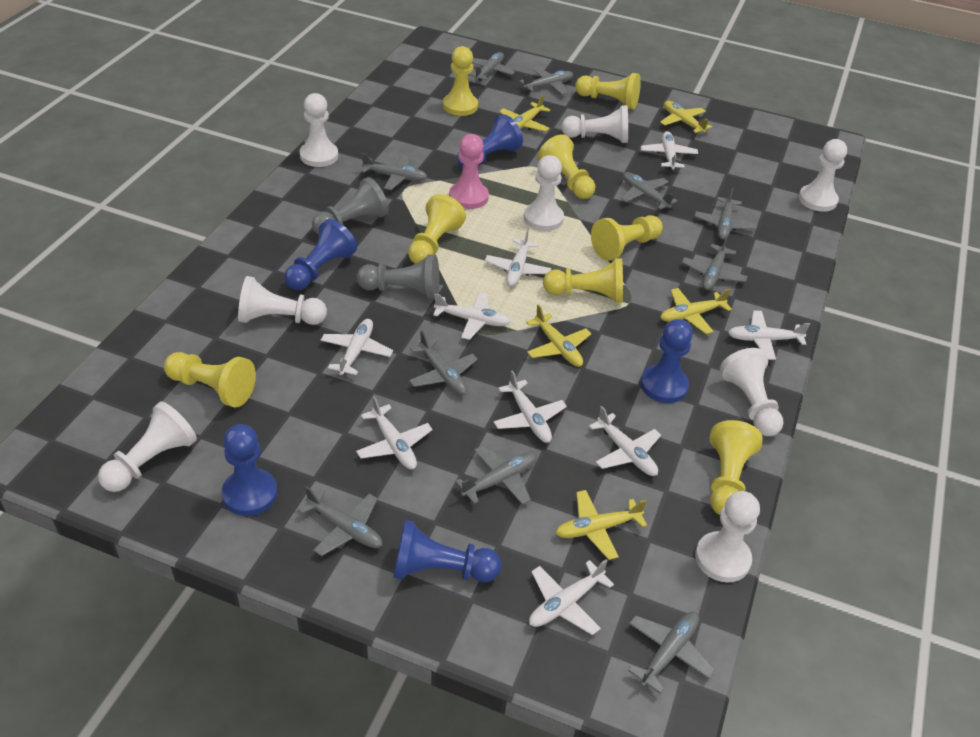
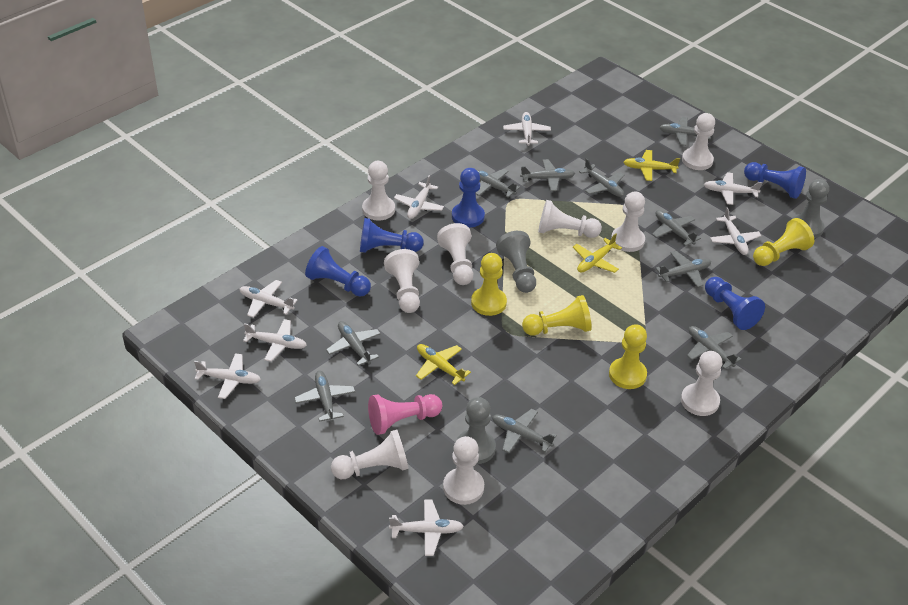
grey pawn: 2 -> 3
white pawn: 8 -> 9
white plane: 9 -> 8
yellow pawn: 8 -> 4
yellow plane: 5 -> 3

